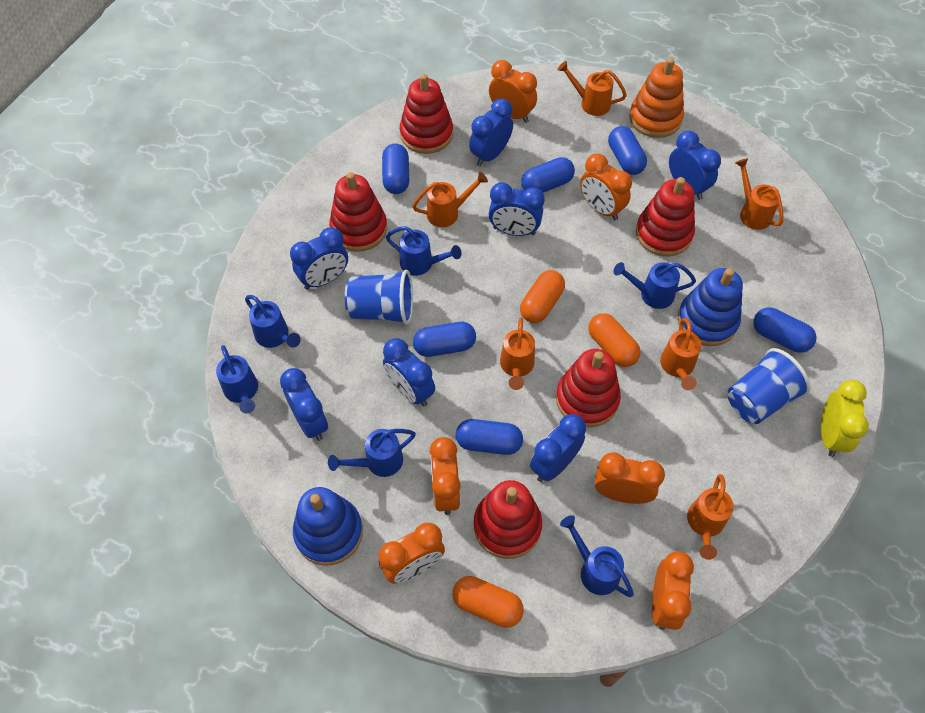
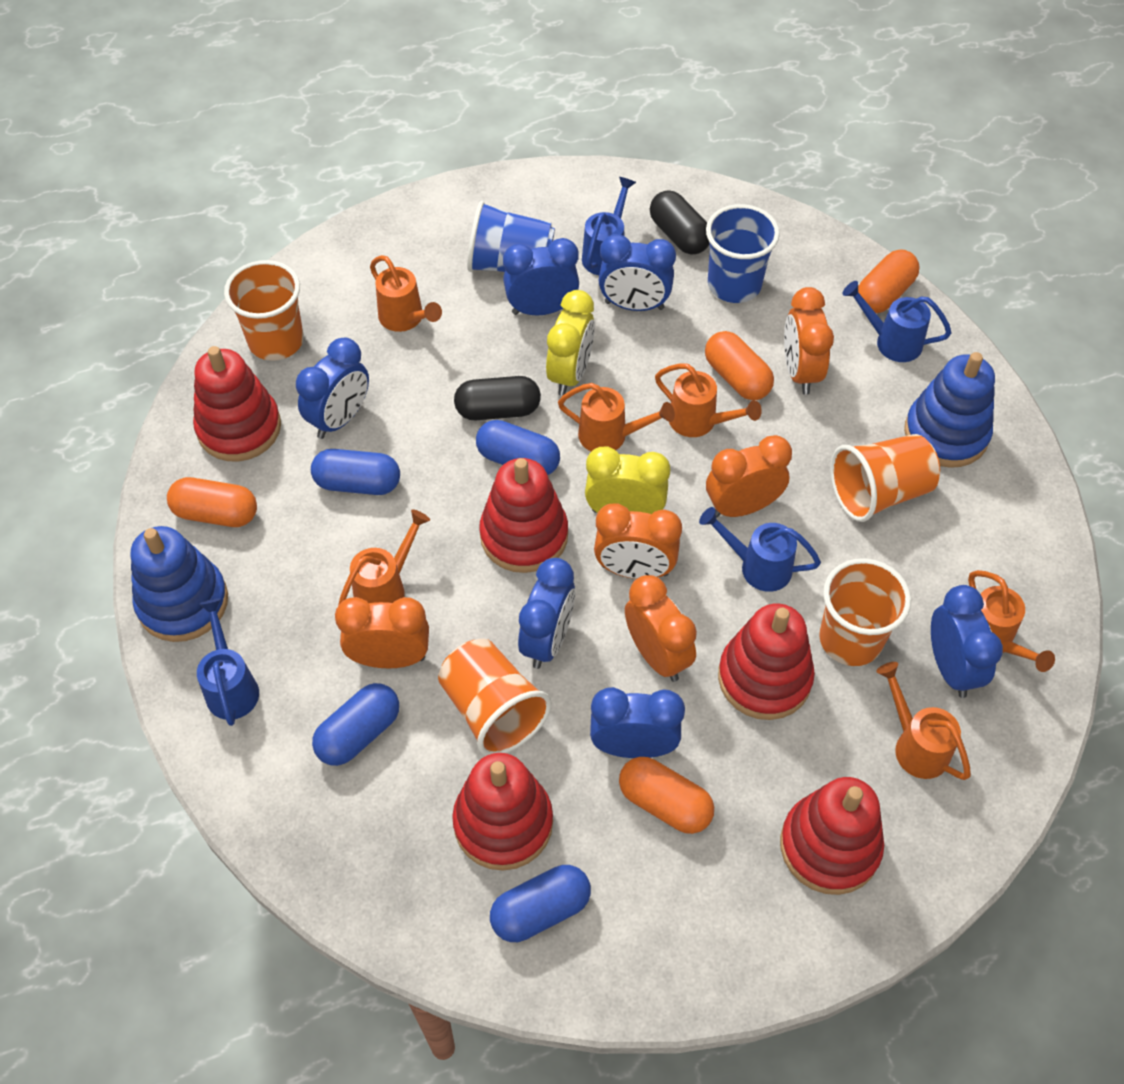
black capsule: 0 -> 2
blue capsule: 6 -> 4
blue clock: 7 -> 6
blue watering can: 6 -> 4
orange capsule: 3 -> 4
orange clock: 6 -> 5
orange cup: 0 -> 4
orange stacking toy: 1 -> 0
yellow clock: 1 -> 2

